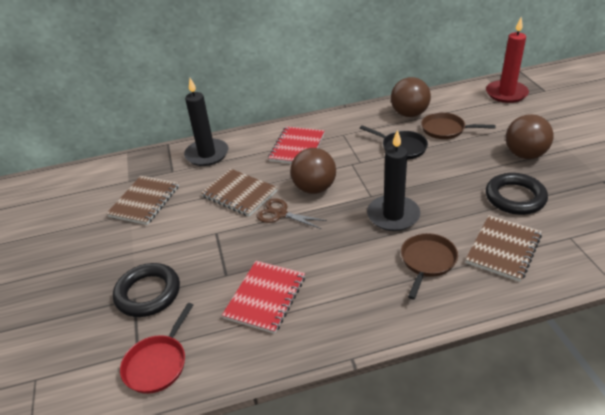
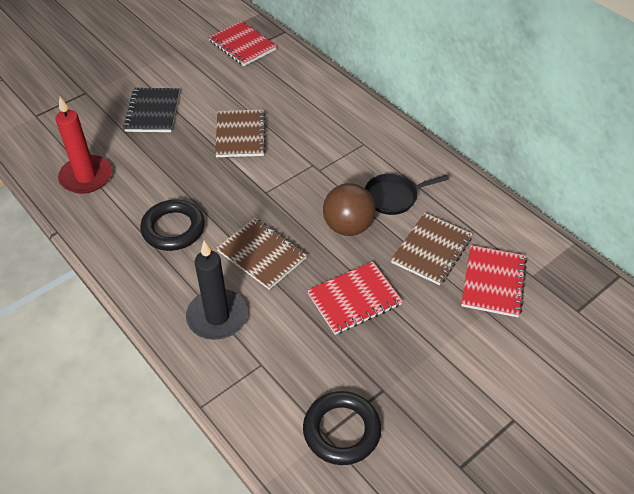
black candle: 2 -> 1
black notebook: 0 -> 1
brown ball: 3 -> 1
brown pan: 2 -> 0
brown scissors: 1 -> 0
red notebook: 2 -> 3
red pan: 1 -> 0

